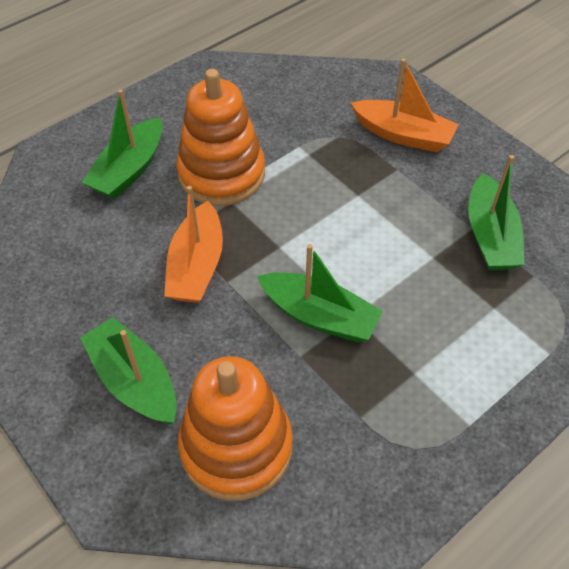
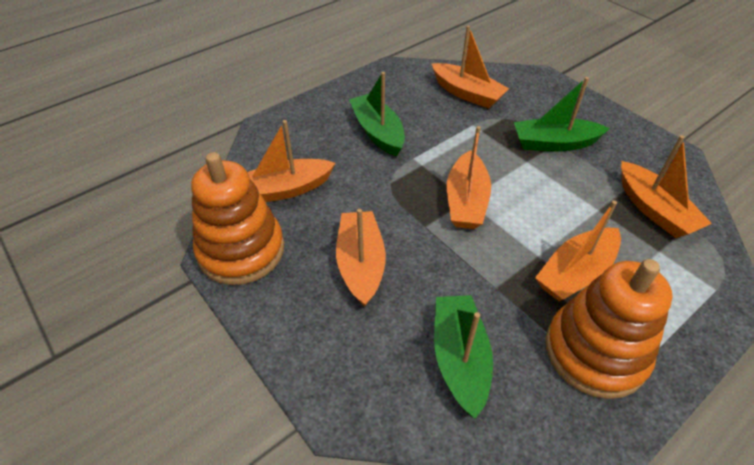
green boat: 4 -> 3
orange boat: 2 -> 6

